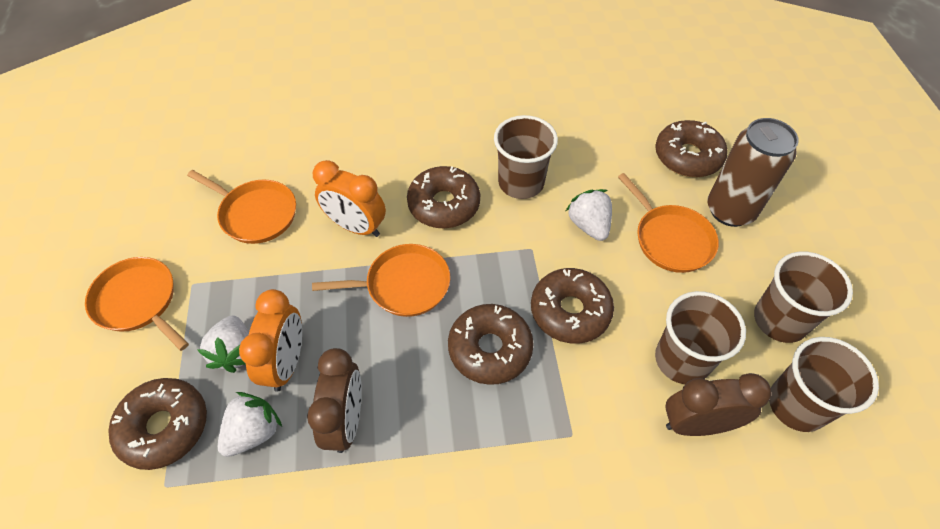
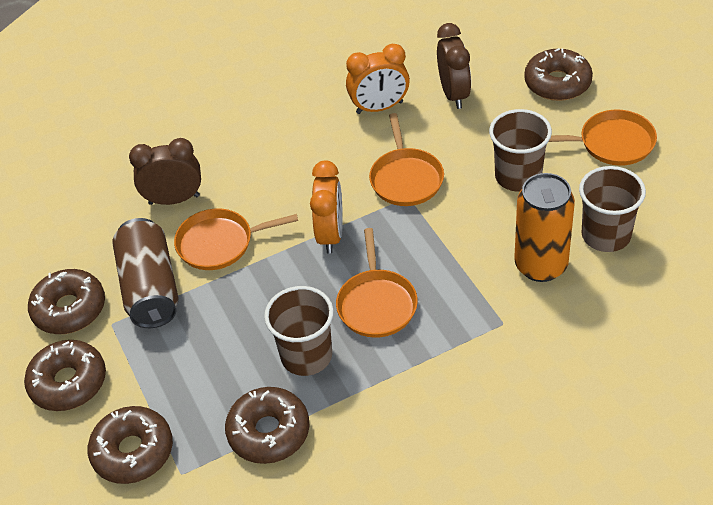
brown cup: 4 -> 3
orange can: 0 -> 1
white strawberry: 3 -> 0

